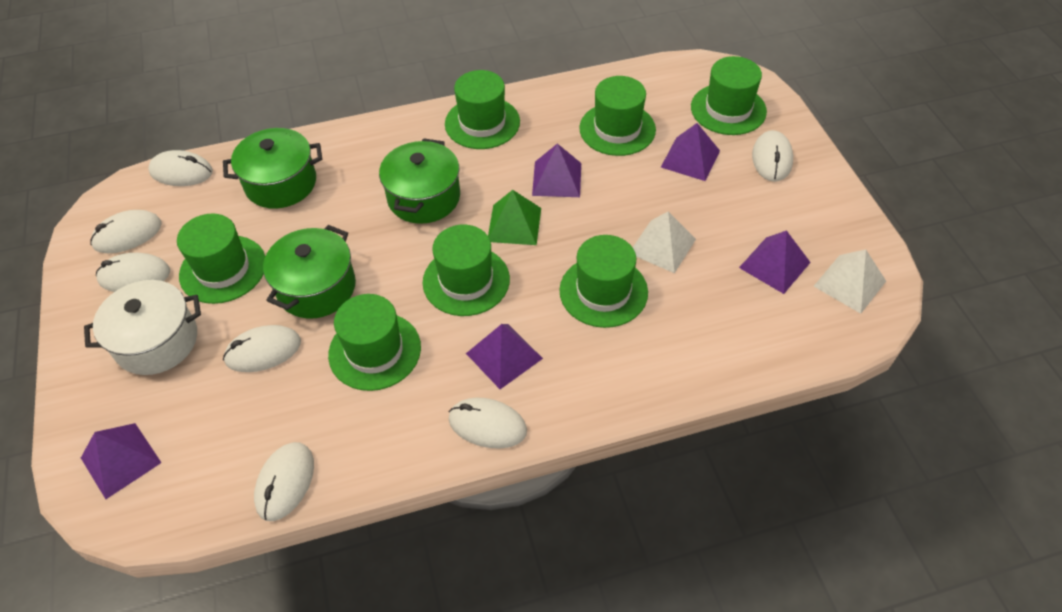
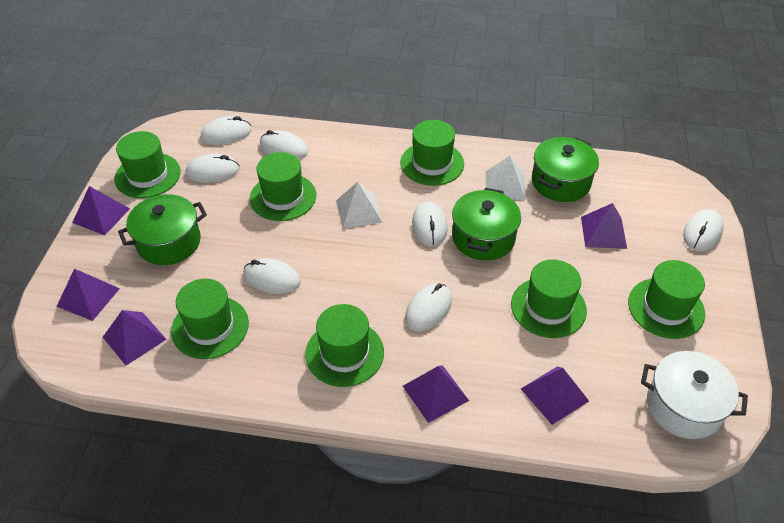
green pyramid: 1 -> 0
purple pyramid: 5 -> 6

